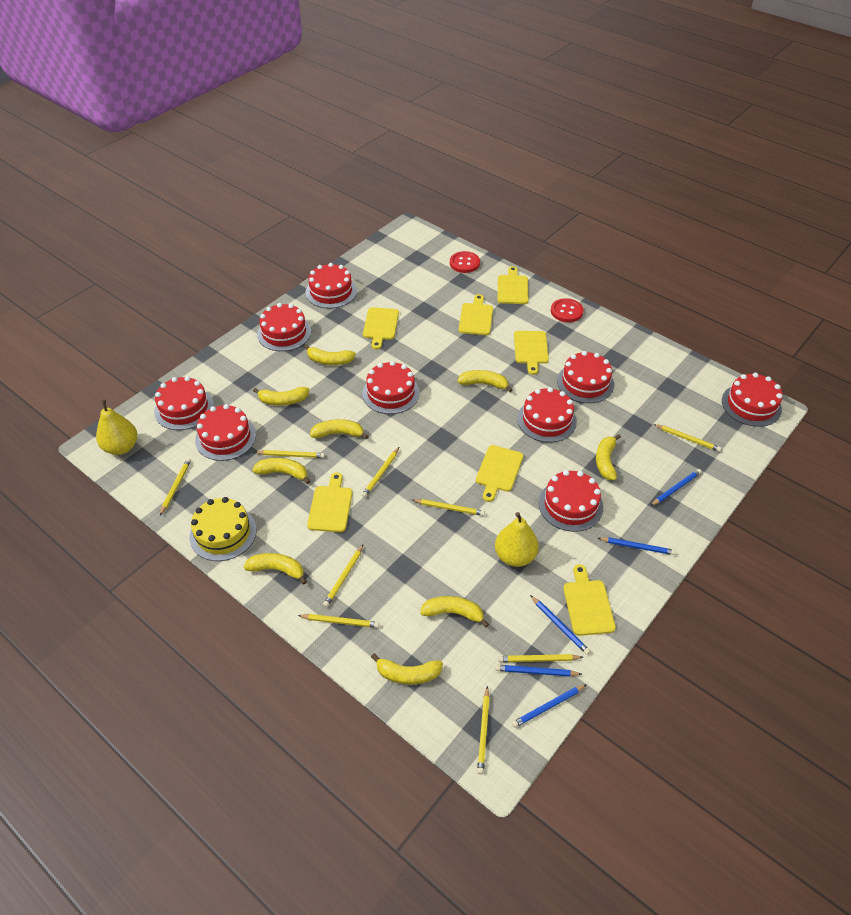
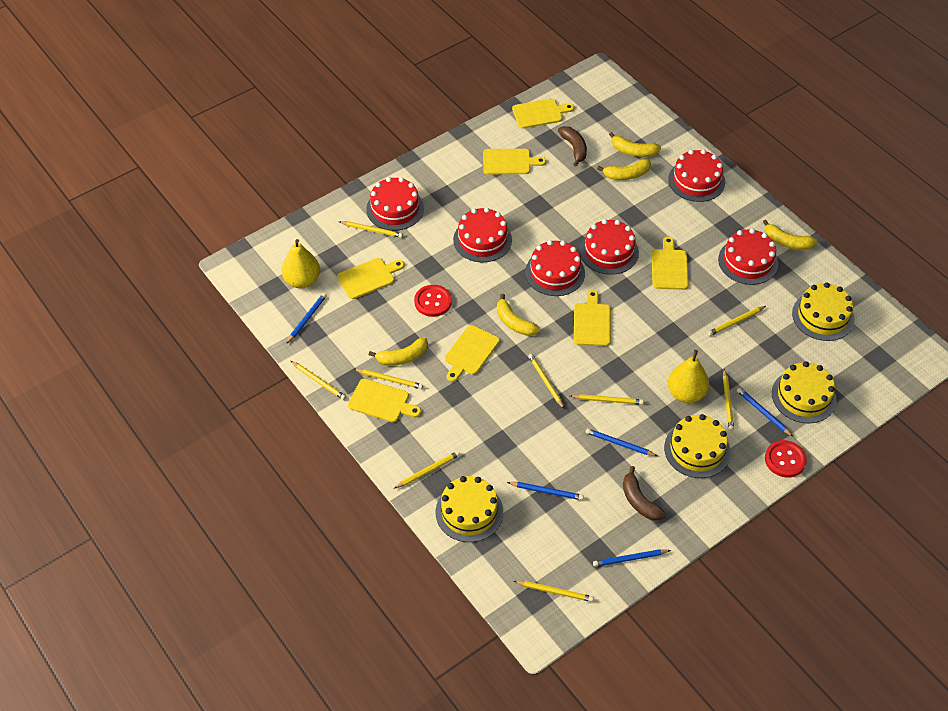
brown banana: 0 -> 2
red cake: 9 -> 6
yellow banana: 9 -> 5
yellow cake: 1 -> 4

